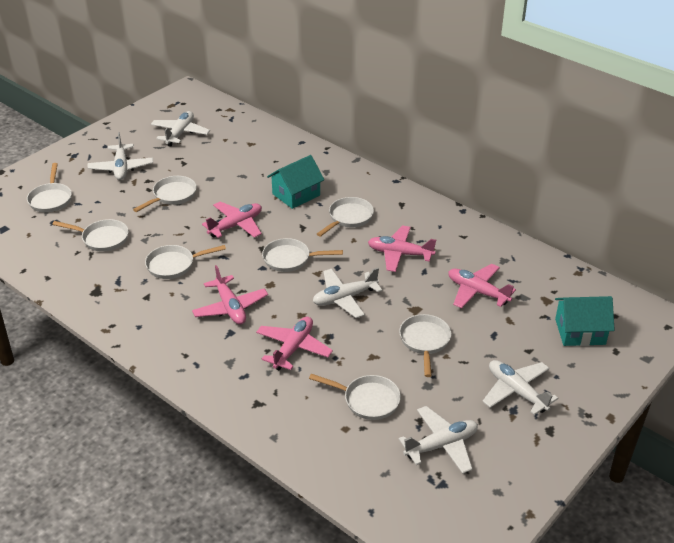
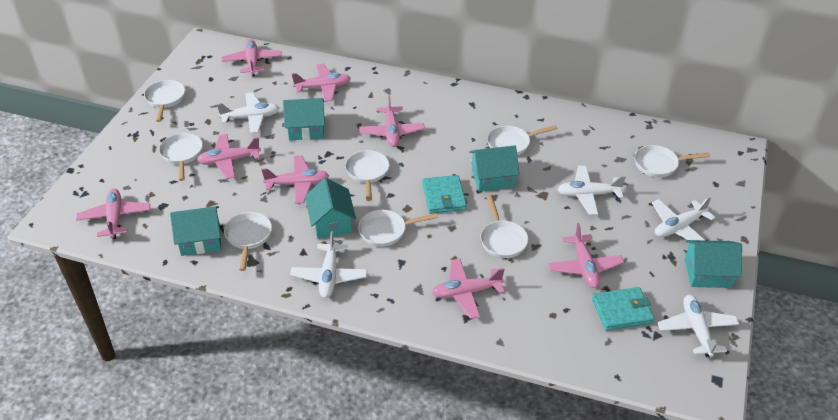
pink plane: 5 -> 8
turquoise house: 2 -> 5
turquoise wallet: 0 -> 2

